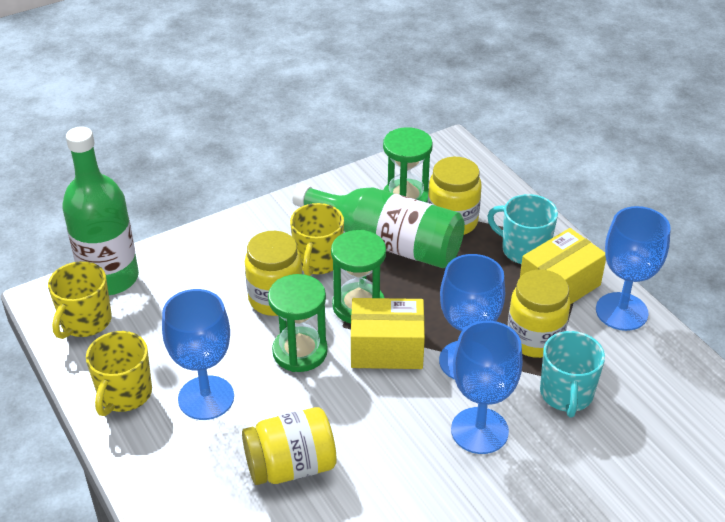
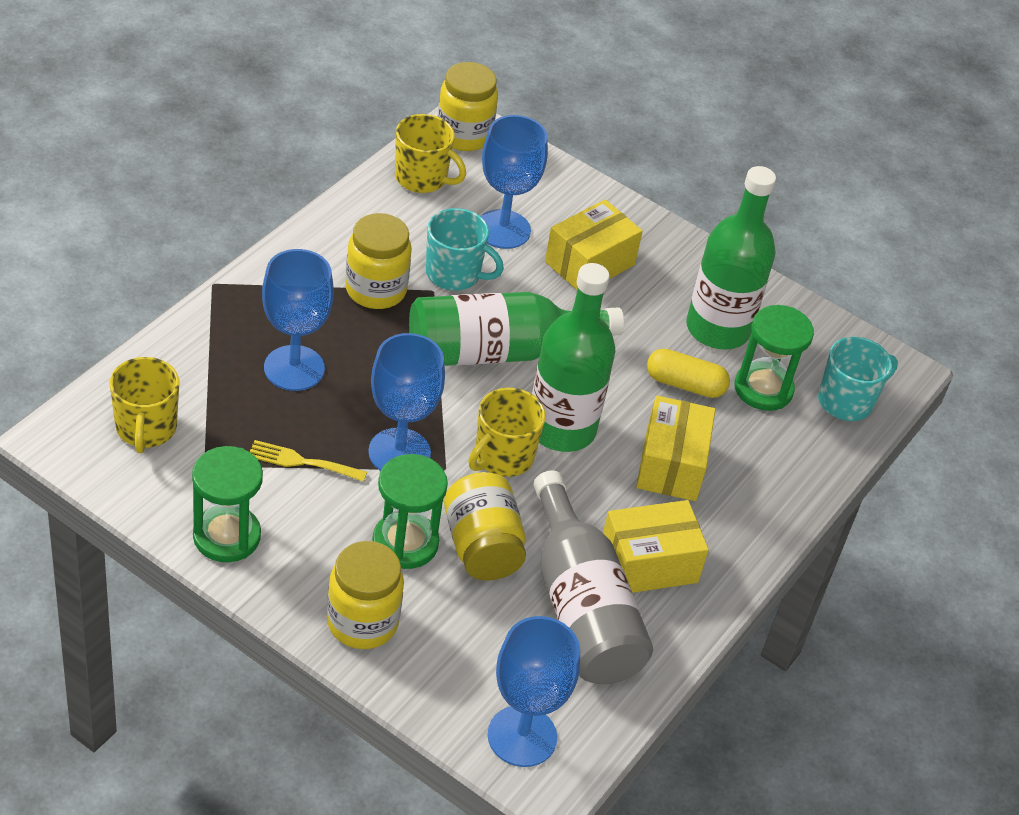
green bottle: 2 -> 3
grey bottle: 0 -> 1
yellow box: 2 -> 3
yellow capsule: 0 -> 1
yellow fork: 0 -> 1

